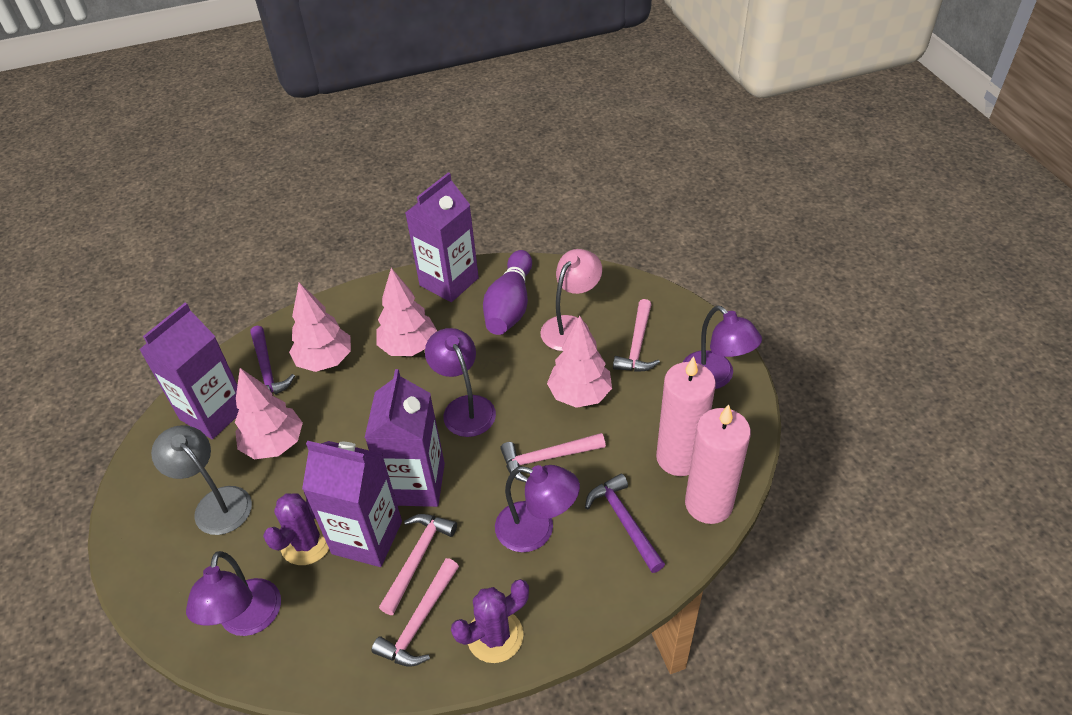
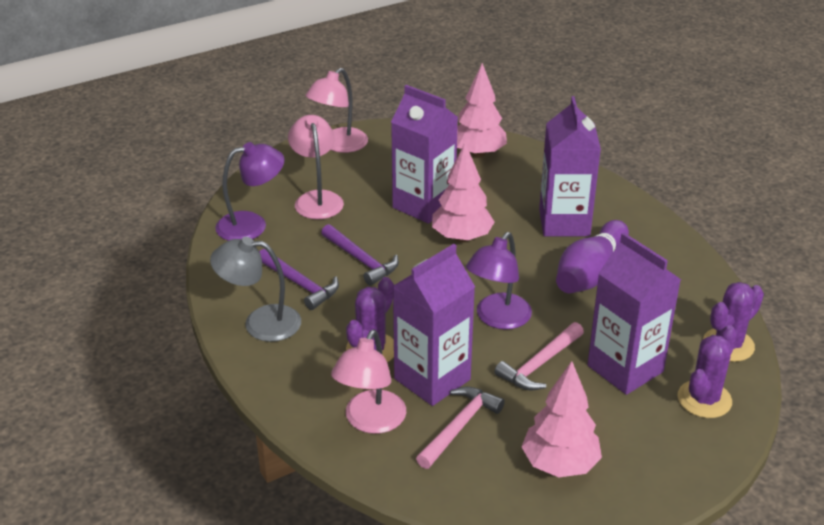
pink candle: 2 -> 0
pink hammer: 4 -> 2
pink lamp: 1 -> 3
pink tree: 4 -> 3
purple cactus: 2 -> 3
purple lamp: 4 -> 2

